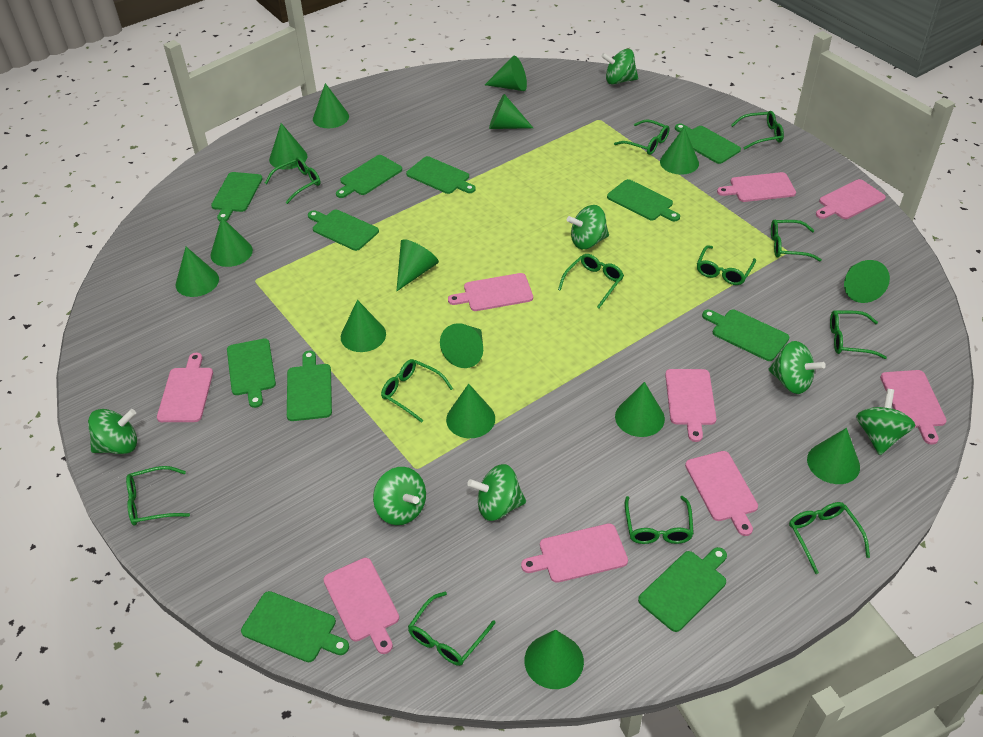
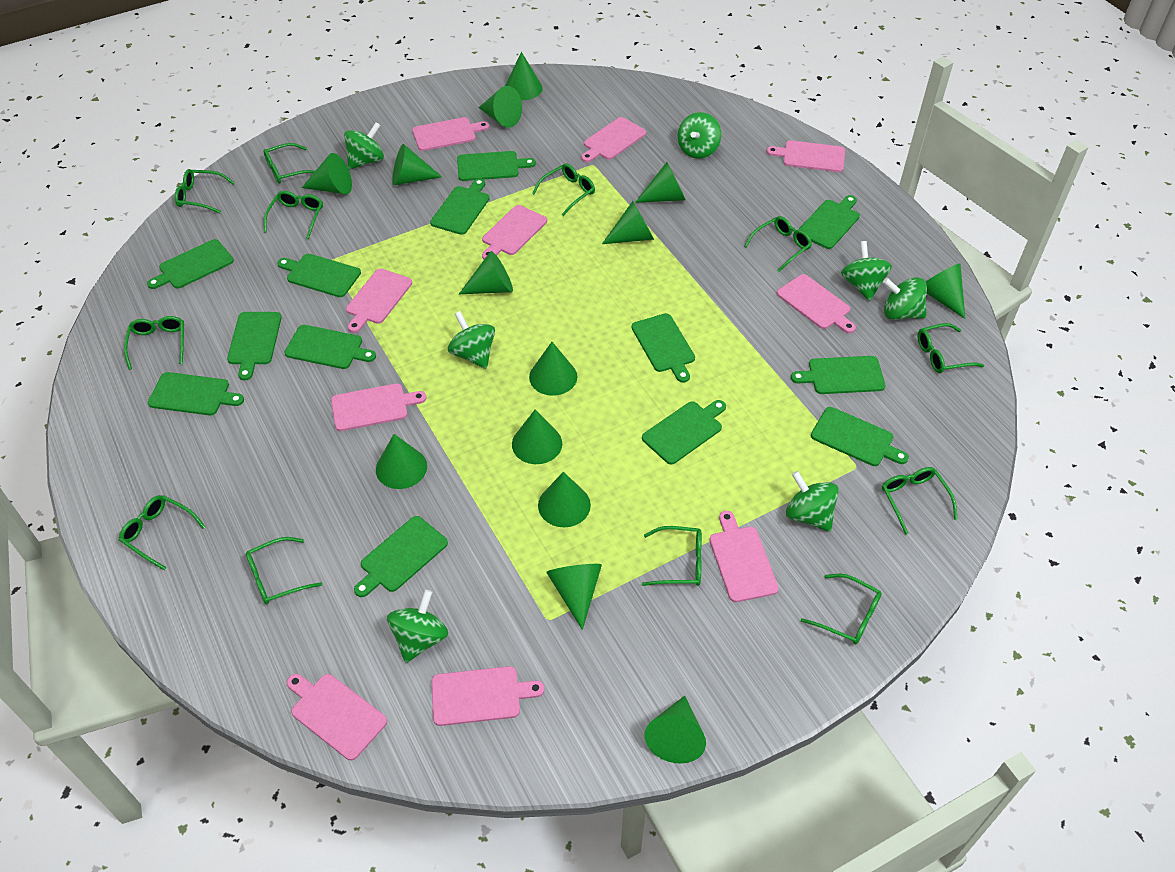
green cone: 15 -> 14
green cutting board: 11 -> 13
pink cutting board: 9 -> 10

